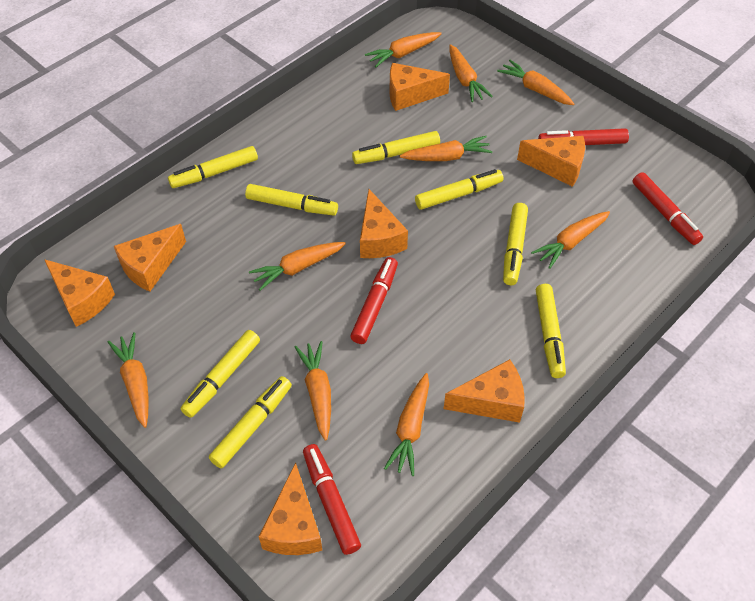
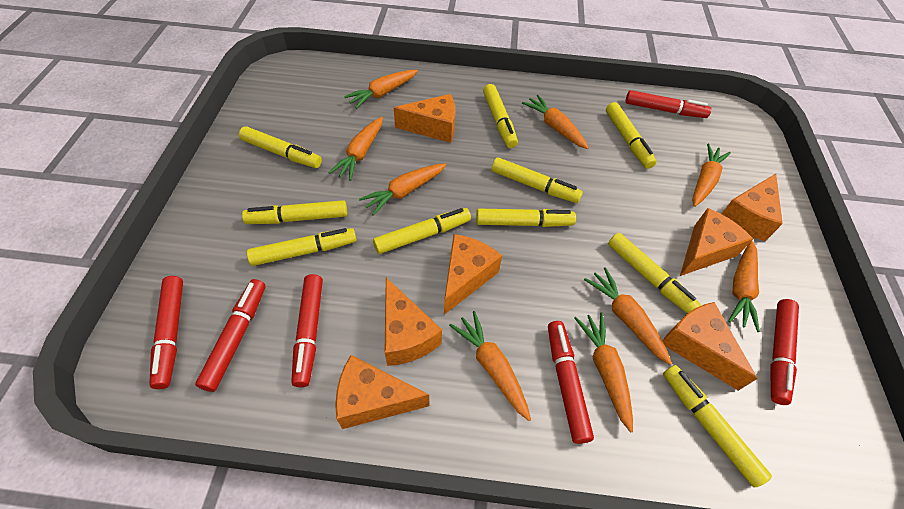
red marker: 4 -> 6
yellow marker: 8 -> 10

